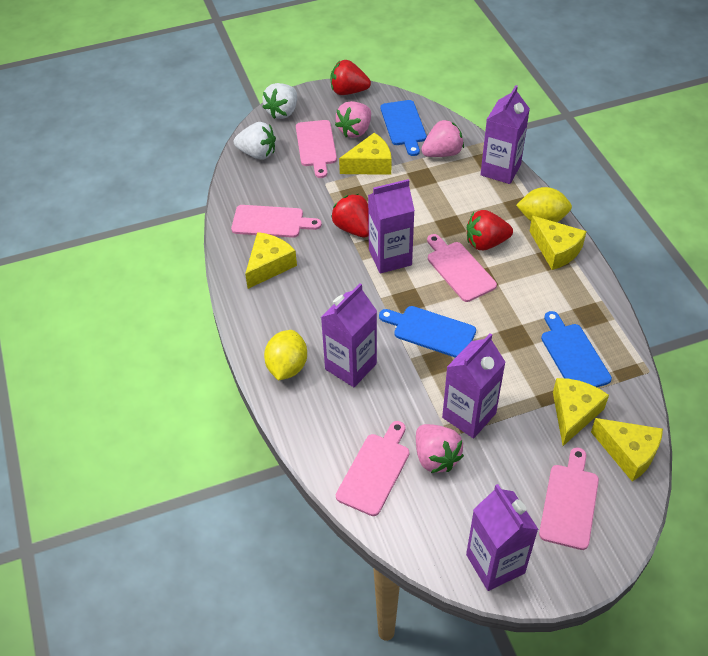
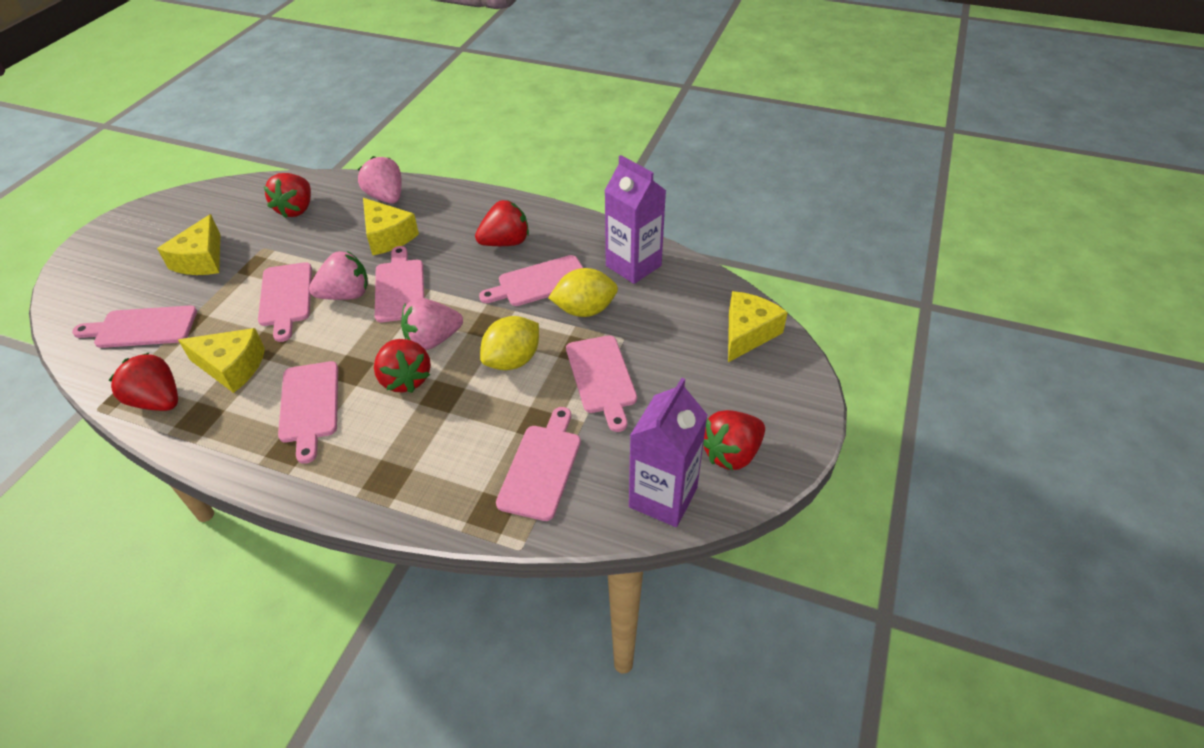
blue cutting board: 3 -> 0
pink cutting board: 5 -> 7
purple carton: 5 -> 2
red strawberry: 3 -> 5
white strawberry: 2 -> 0
yellow cheese: 5 -> 4

